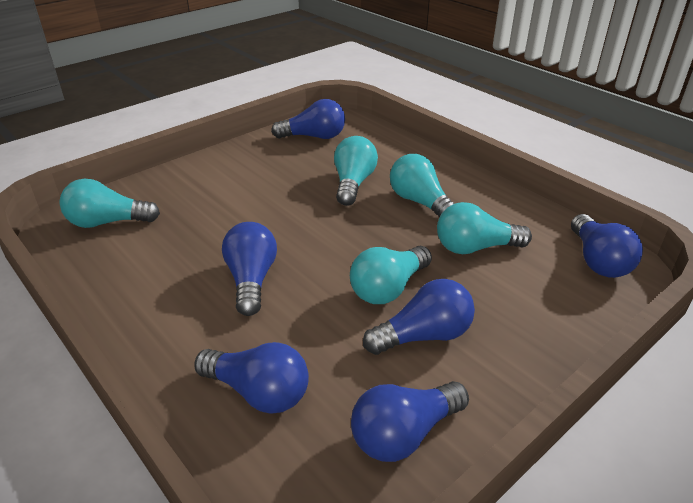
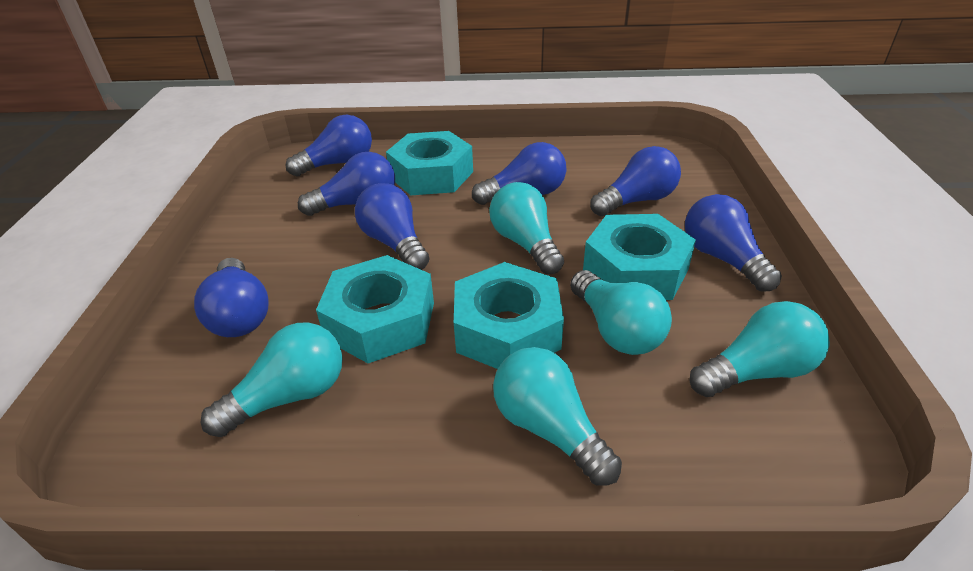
blue light bulb: 6 -> 7
turquoise nut: 0 -> 4

